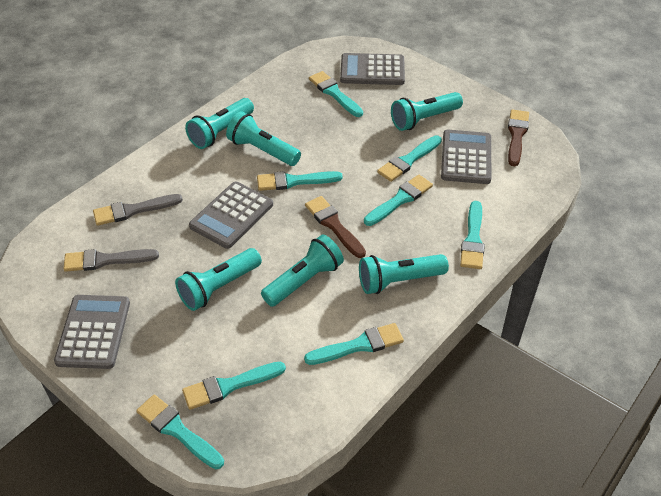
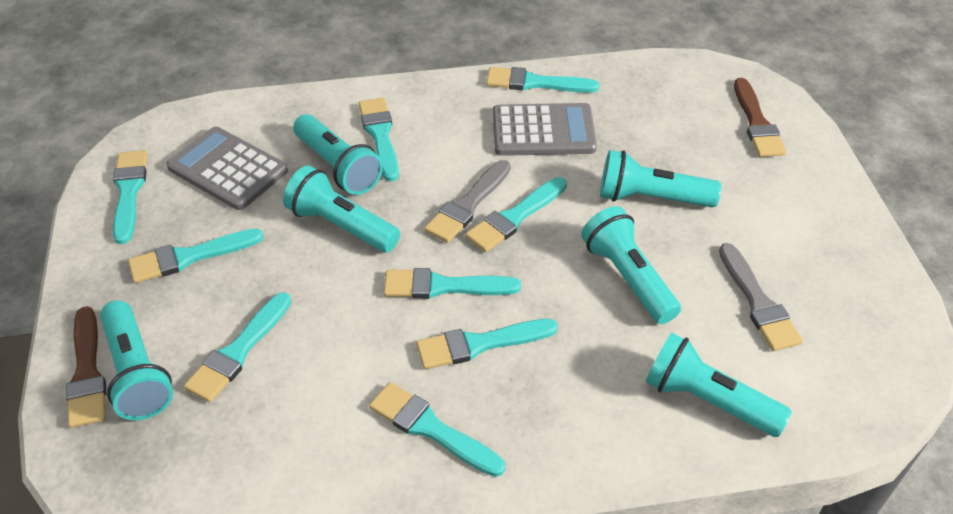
grey calculator: 4 -> 2
turquoise brush: 8 -> 9

